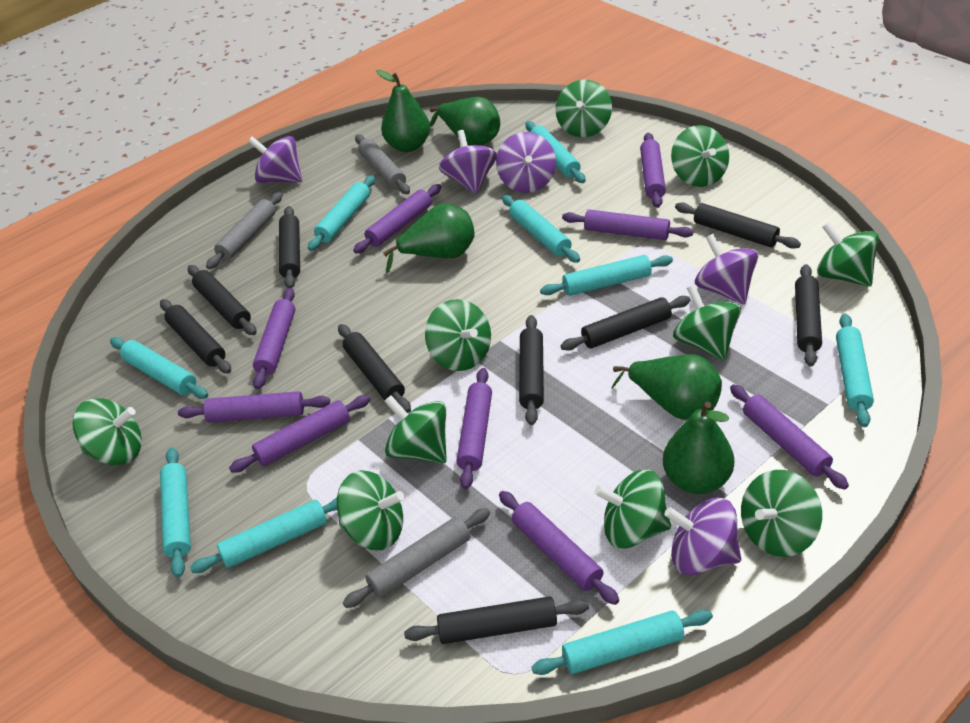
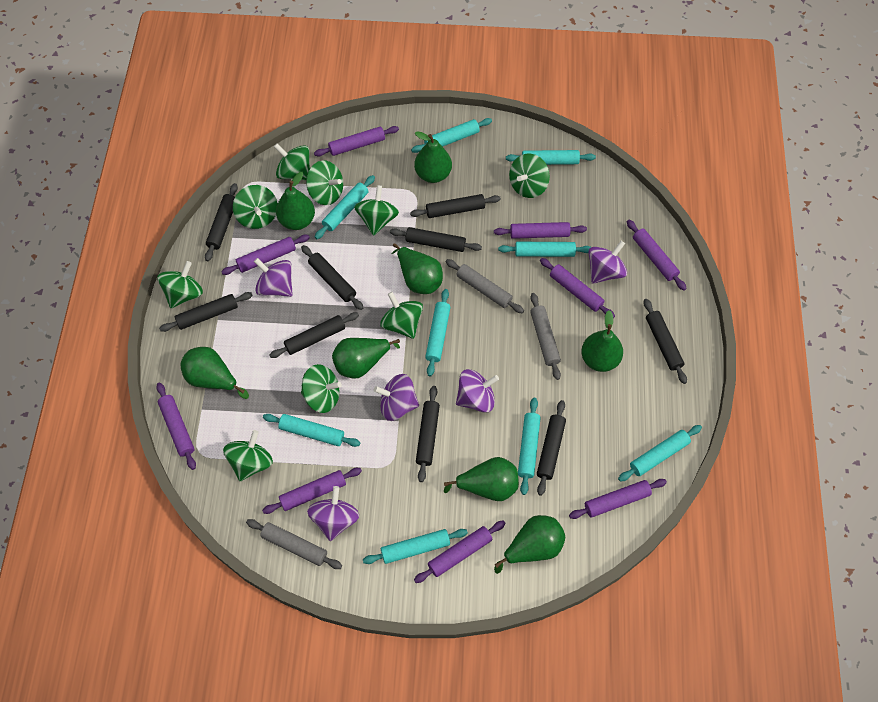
green pear: 5 -> 8
green spinning top: 10 -> 9

